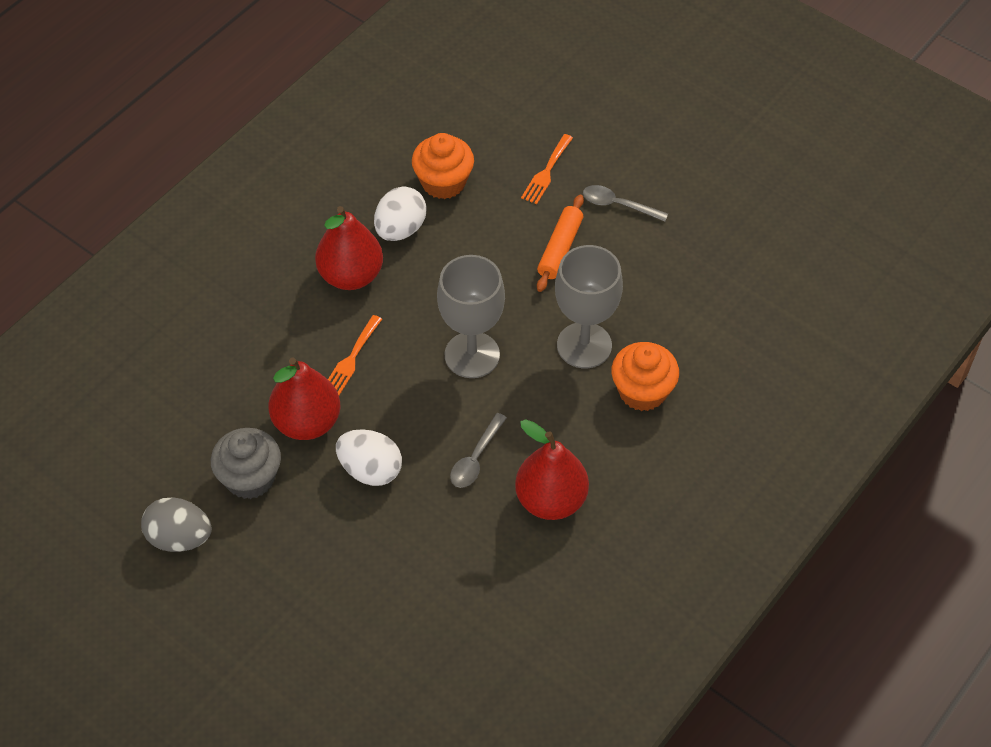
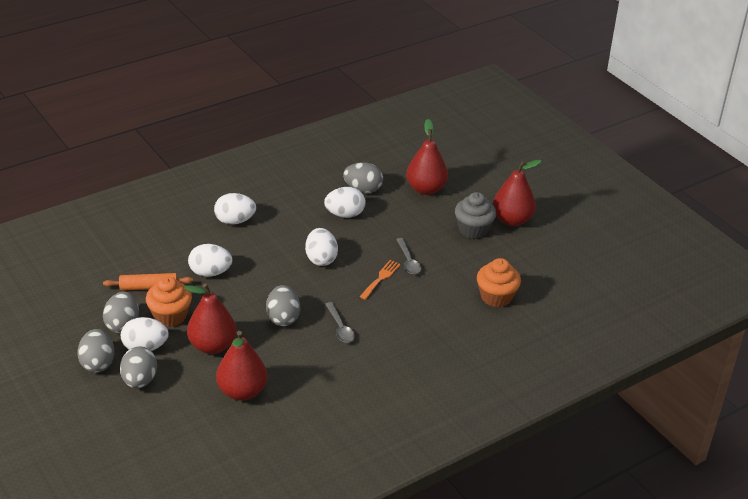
grey egg: 1 -> 5
grey goblet: 2 -> 0
orange fork: 2 -> 1
red pear: 3 -> 4
white egg: 2 -> 5

